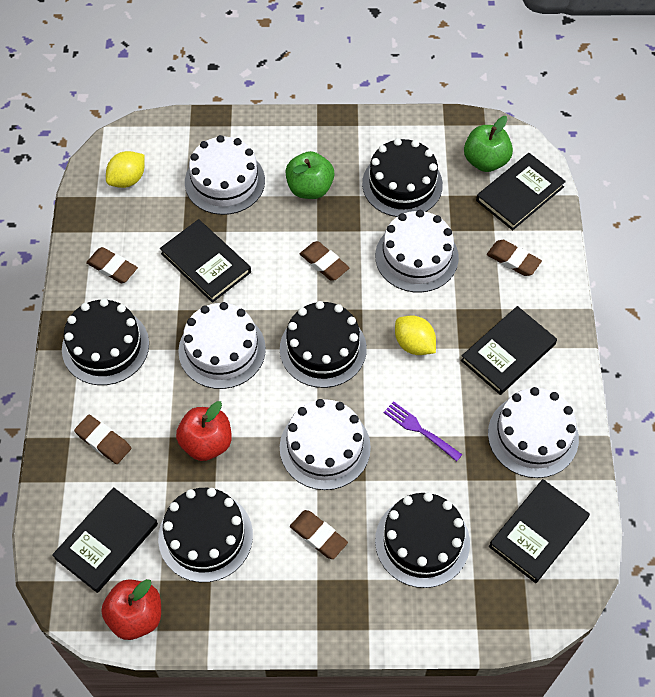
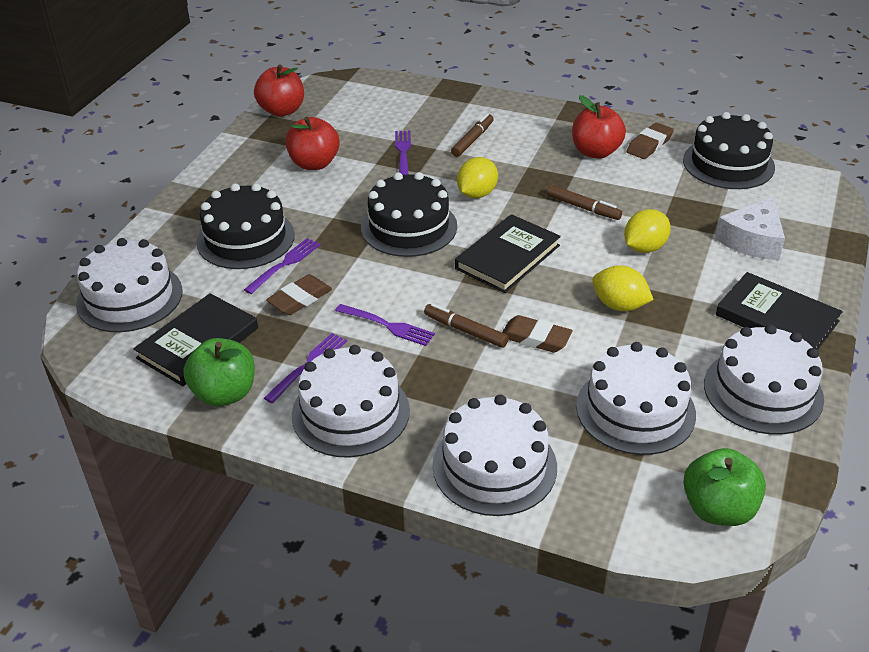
black book: 5 -> 3
black cake: 5 -> 3
brown eraser: 5 -> 3
brown marker: 0 -> 3
purple fork: 1 -> 4
red apple: 2 -> 3
white cheese: 0 -> 1
yellow lemon: 2 -> 3

